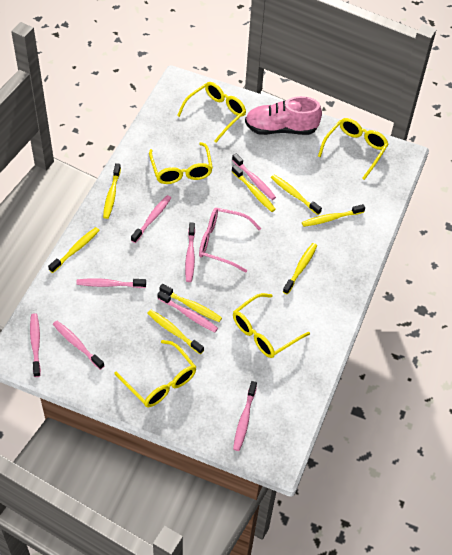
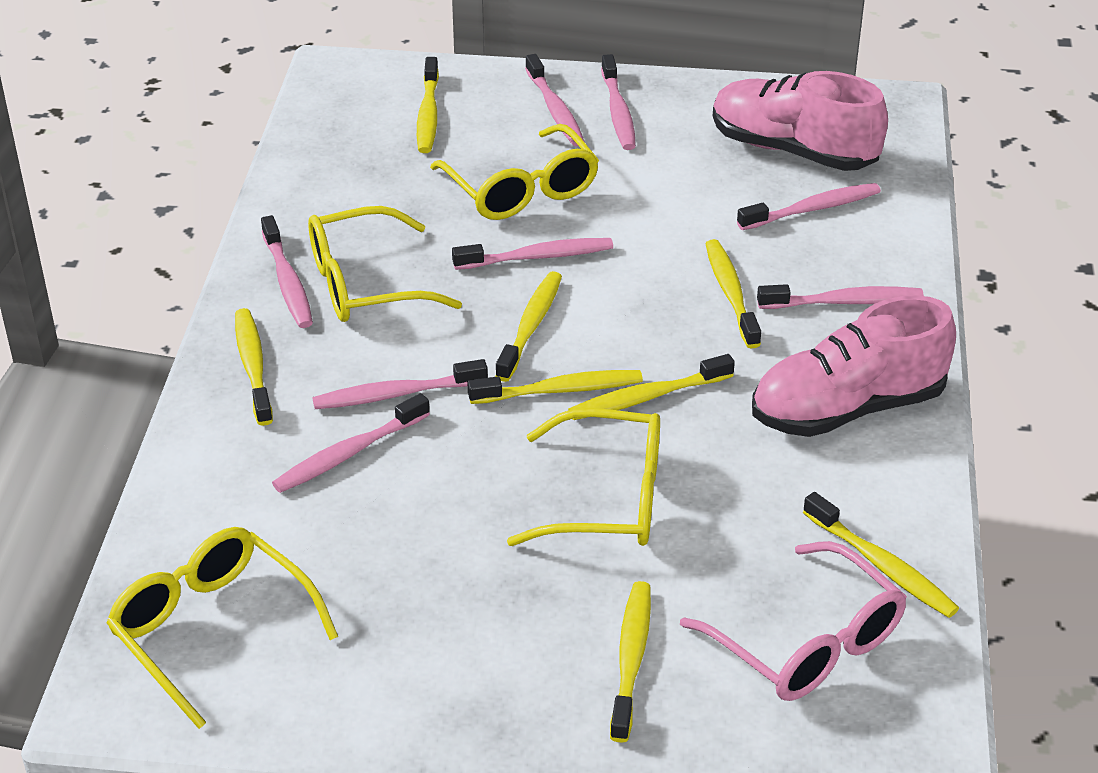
pink shoe: 1 -> 2
yellow glasses: 5 -> 4

